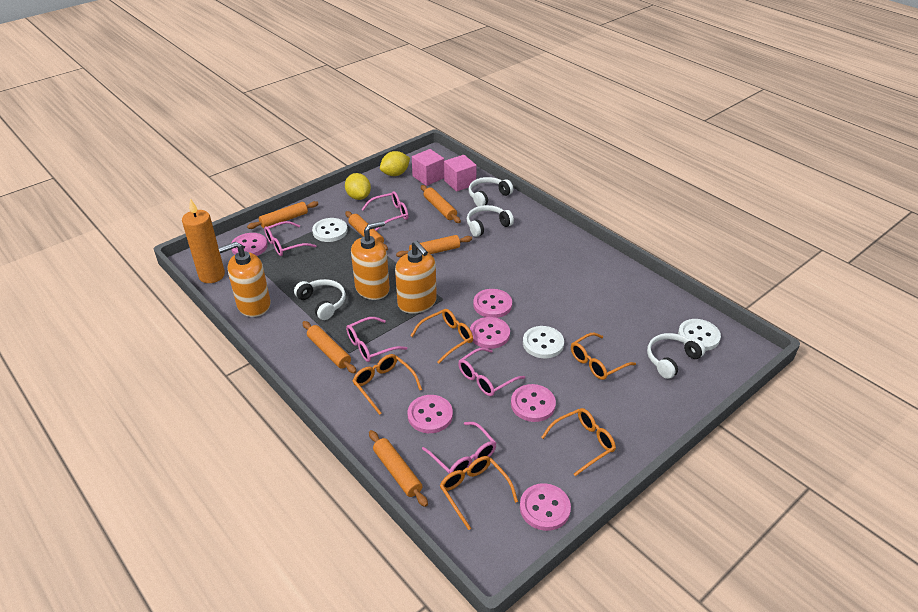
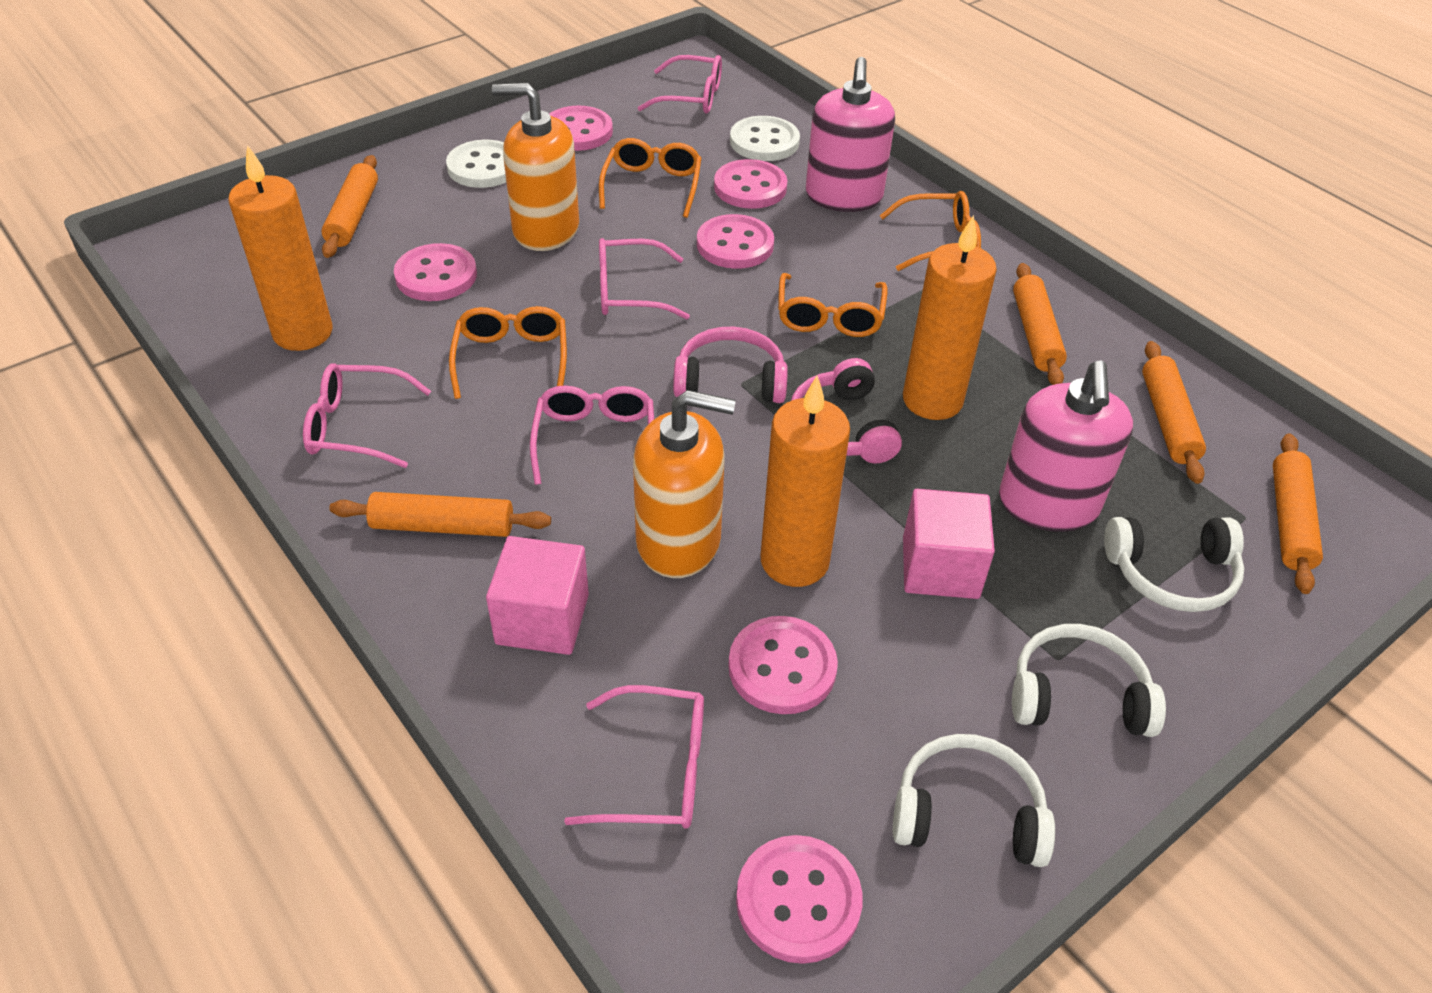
orange candle: 1 -> 3
orange glasses: 5 -> 4
orange rolling pin: 6 -> 5
orange soap dispenser: 3 -> 2
pink headphones: 0 -> 2
pink soap dispenser: 0 -> 2
white button: 3 -> 2
white headphones: 4 -> 3
yellow lemon: 2 -> 0

